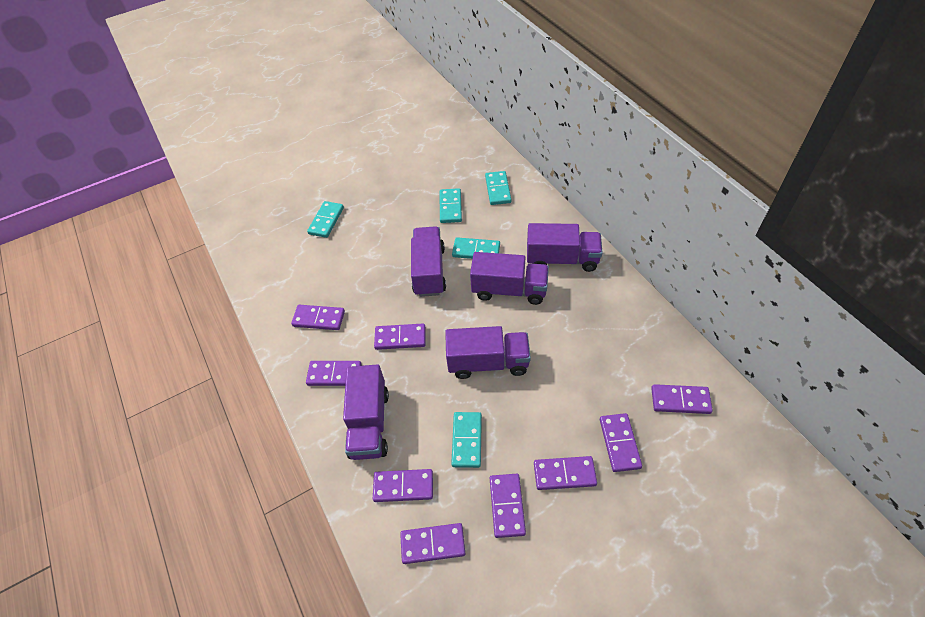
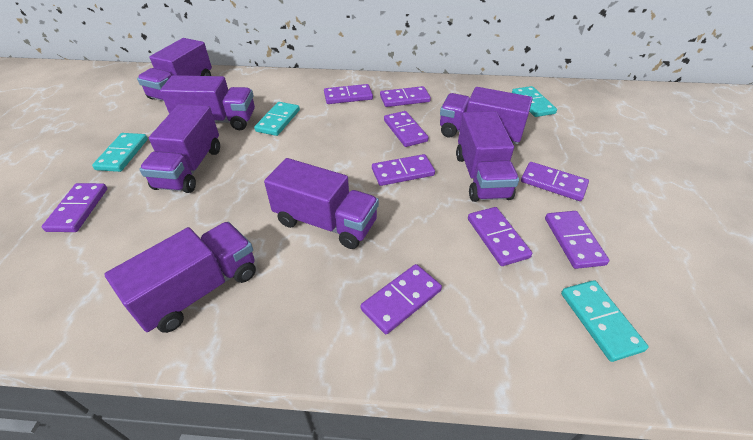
purple truck: 5 -> 7
turquoise domino: 5 -> 4

